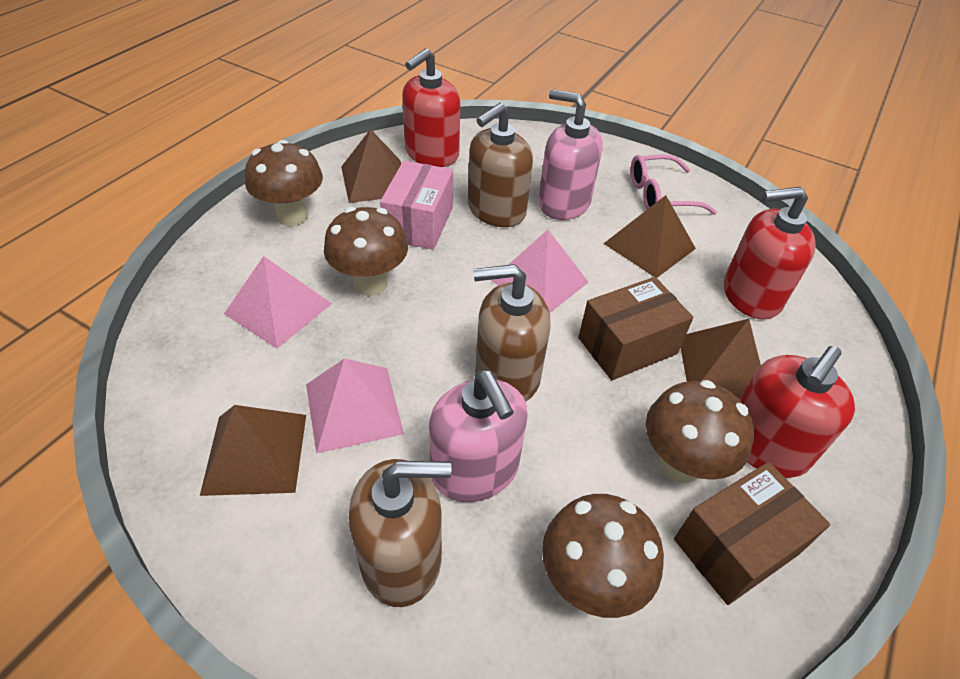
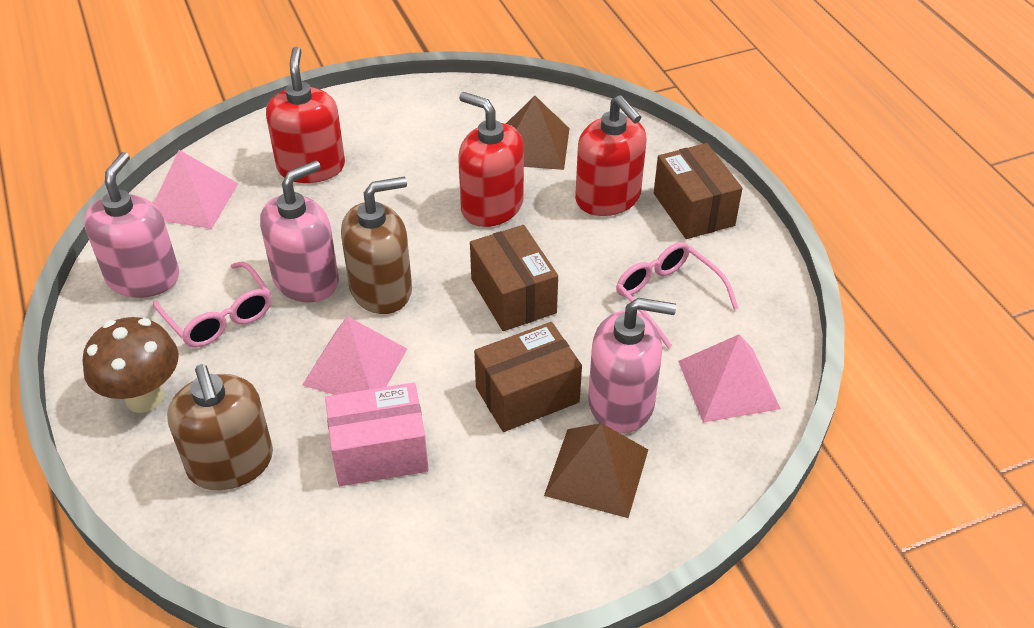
brown box: 2 -> 3
brown mushroom: 4 -> 1
brown pyramid: 4 -> 2
brown soap dispenser: 3 -> 2
pink glasses: 1 -> 2
pink soap dispenser: 2 -> 3

